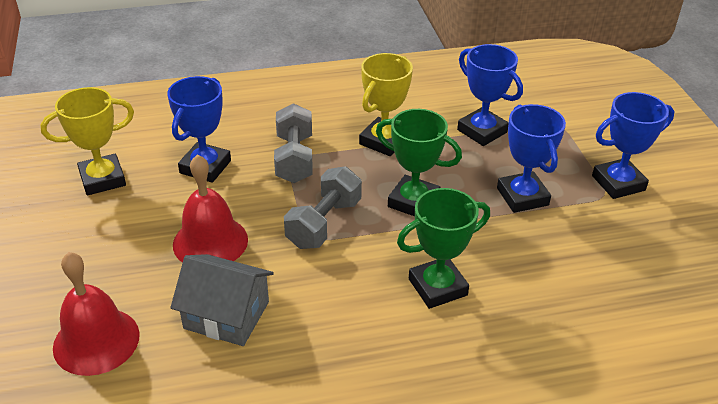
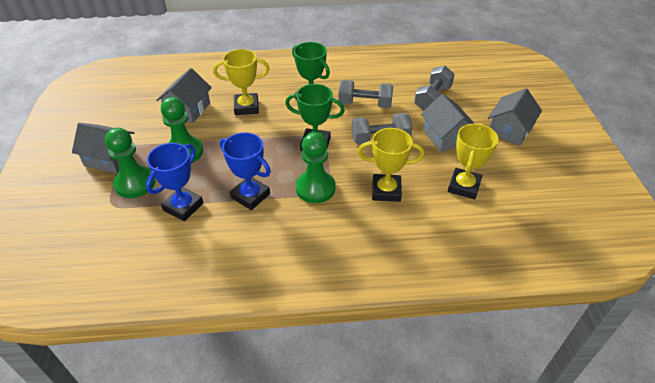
blue trophy: 4 -> 2
green pawn: 0 -> 3
grey dumbbell: 2 -> 3
grey house: 1 -> 4
red bell: 2 -> 0
yellow trophy: 2 -> 3

